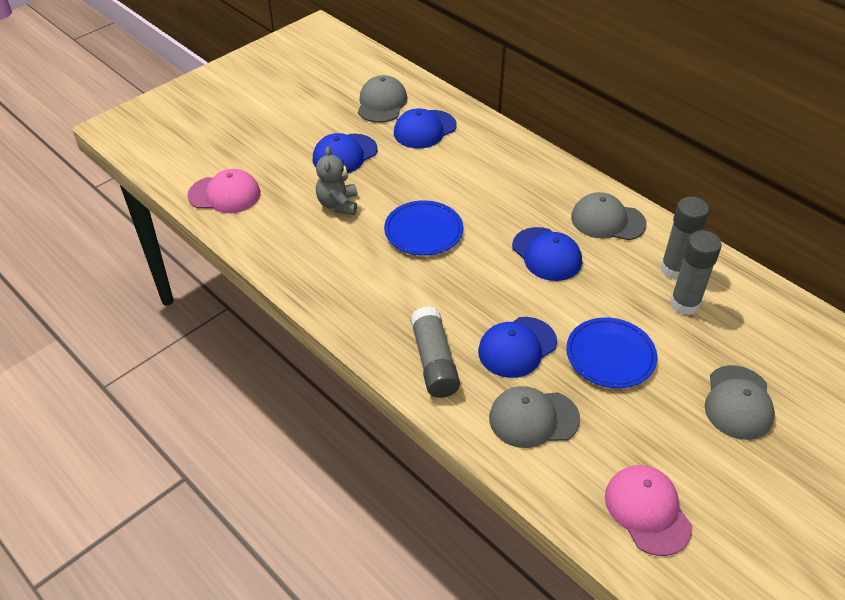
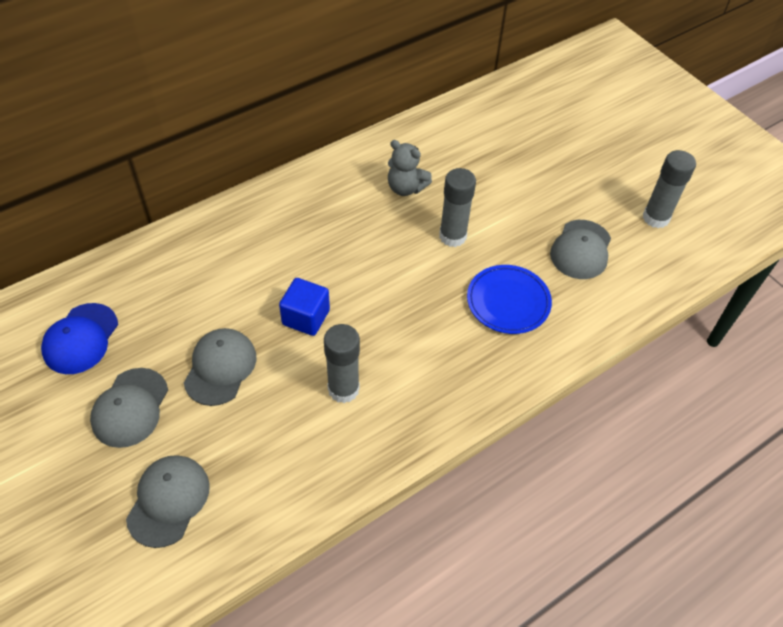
blue cap: 4 -> 1
blue cube: 0 -> 1
blue plate: 2 -> 1
pink cap: 2 -> 0

